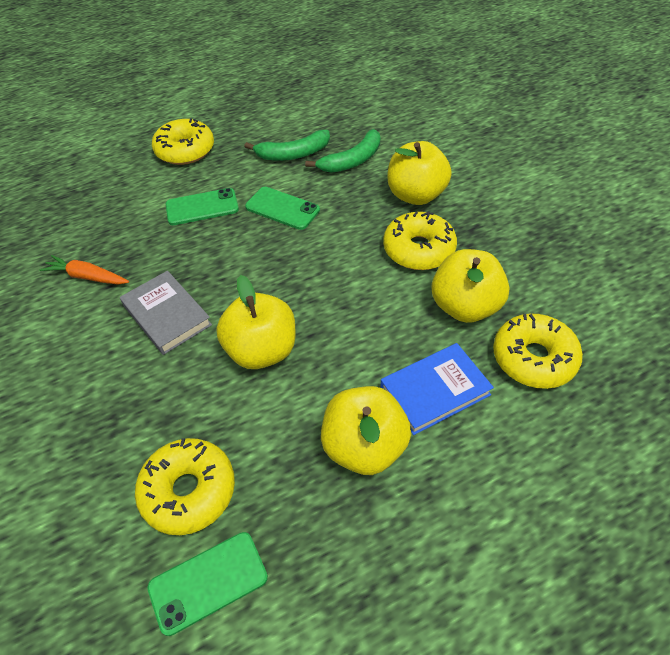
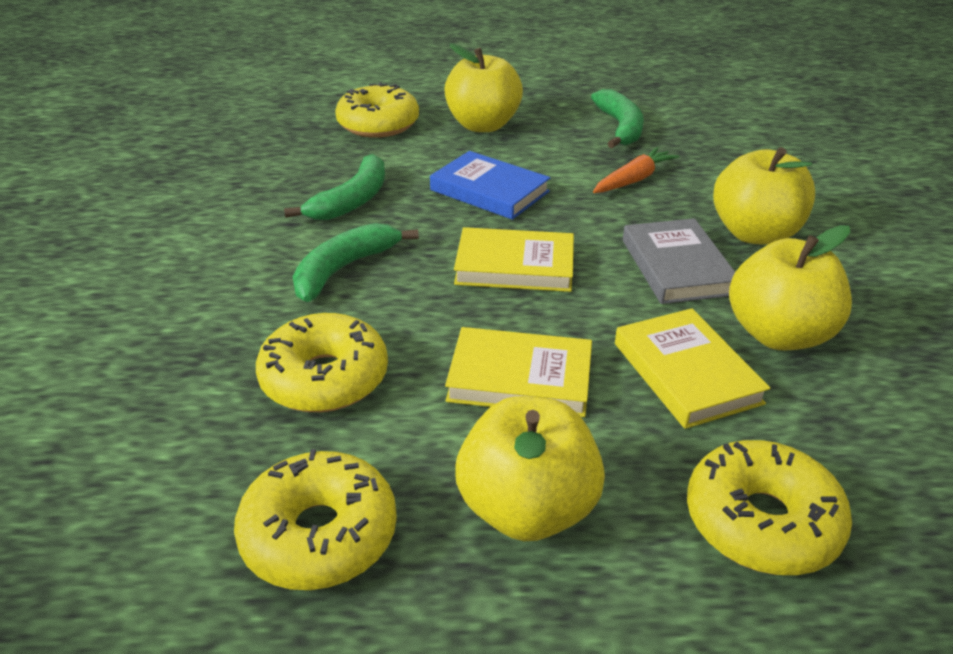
green banana: 2 -> 3
green phone: 3 -> 0
yellow book: 0 -> 3

